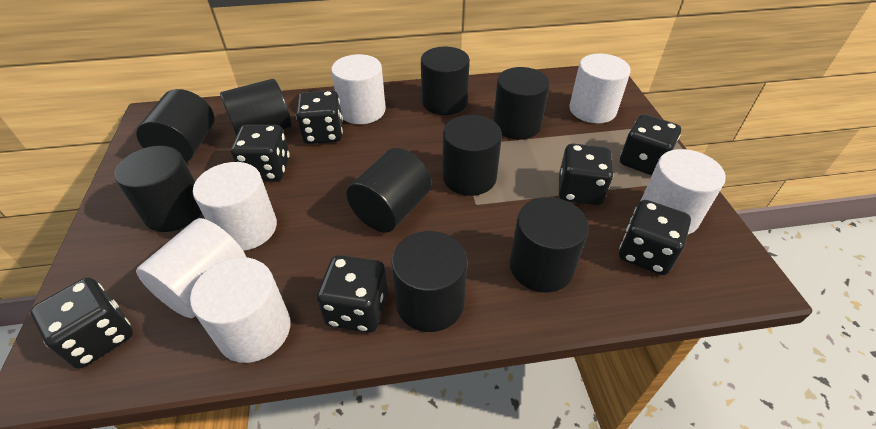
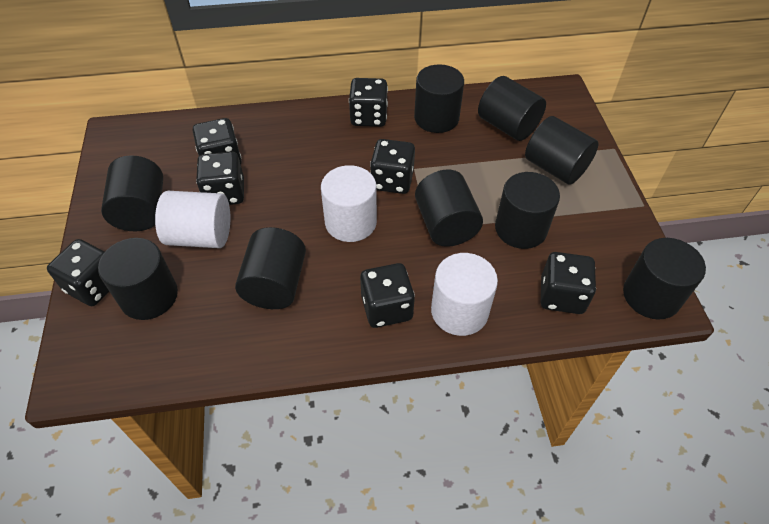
white cylinder: 6 -> 3

